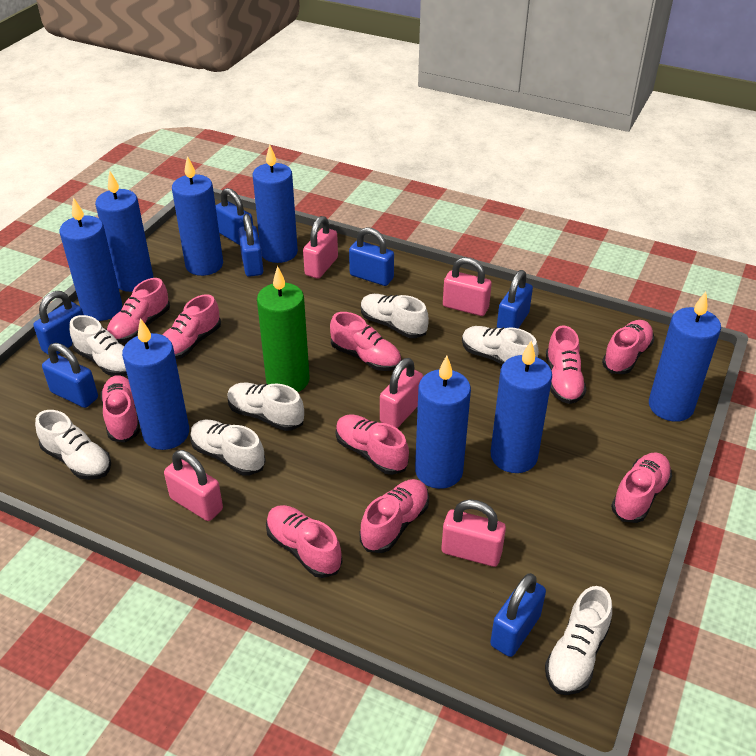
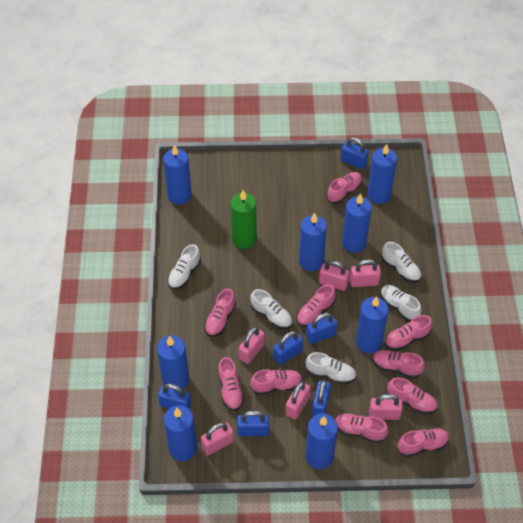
blue padlock: 7 -> 6
pink padlock: 5 -> 6
white shoe: 7 -> 5

